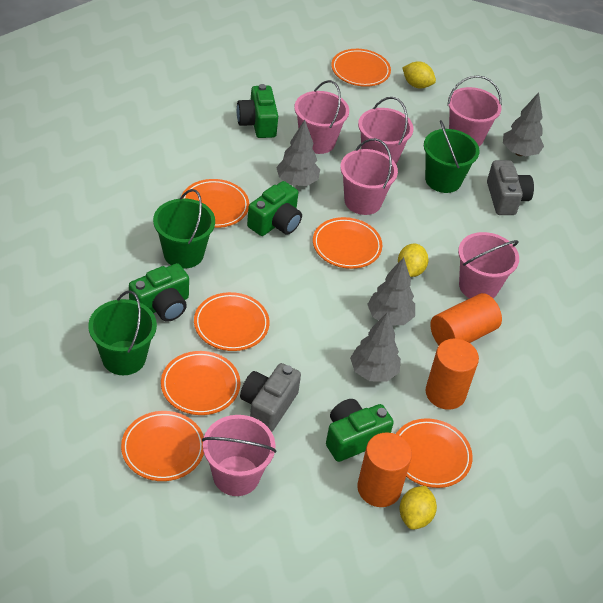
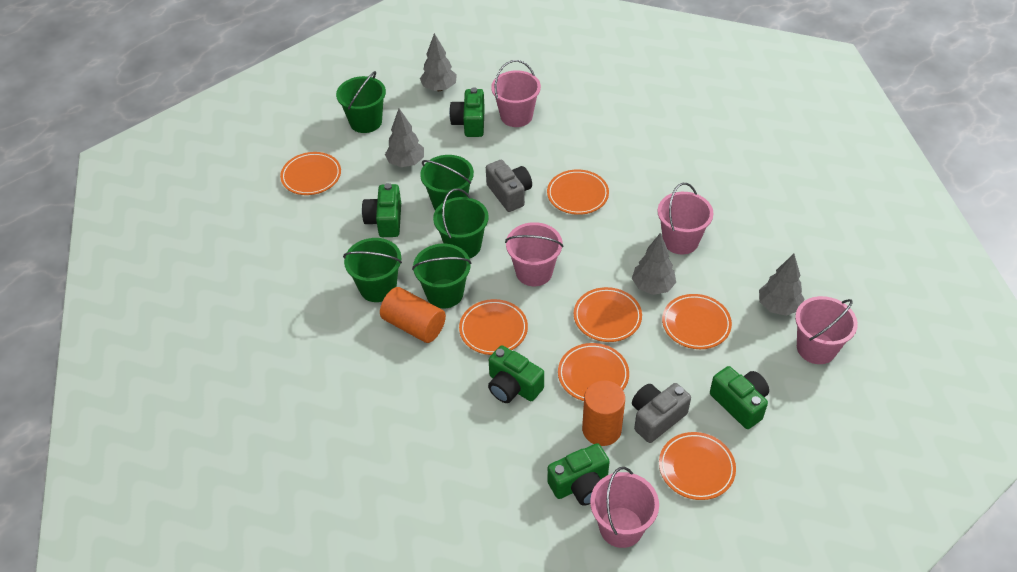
green bucket: 3 -> 5
green camera: 4 -> 5
orange cylinder: 3 -> 2
pink bucket: 6 -> 5
yellow lemon: 3 -> 0

